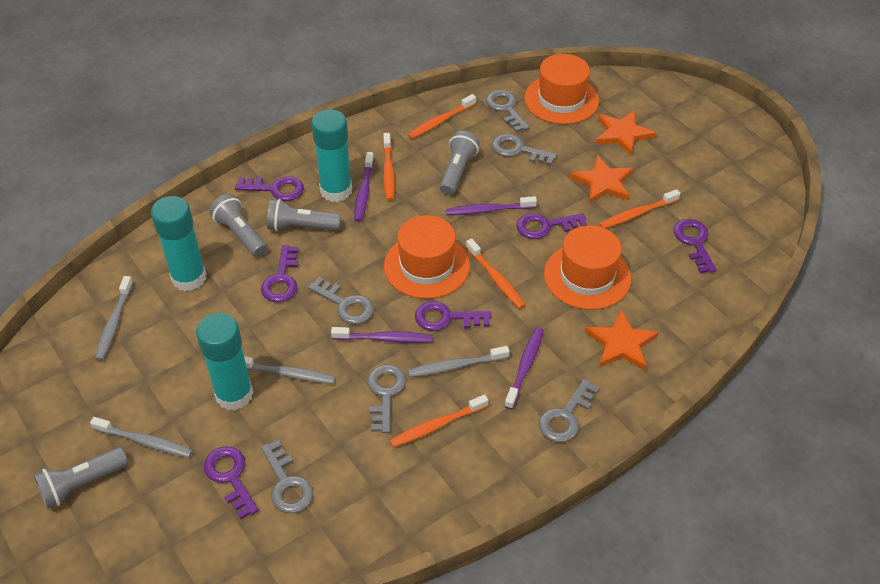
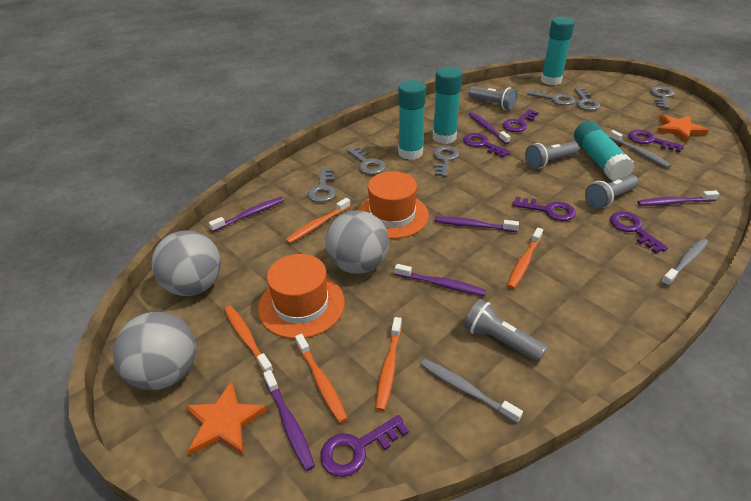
grey ball: 0 -> 3
grey toothbrush: 4 -> 3
orange hat: 3 -> 2
orange star: 3 -> 2
purple toothbrush: 4 -> 6
turquoise glue stick: 3 -> 4

